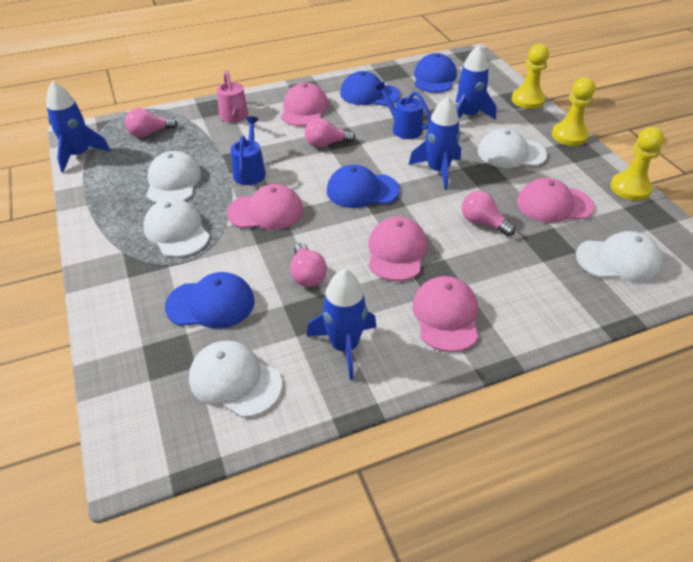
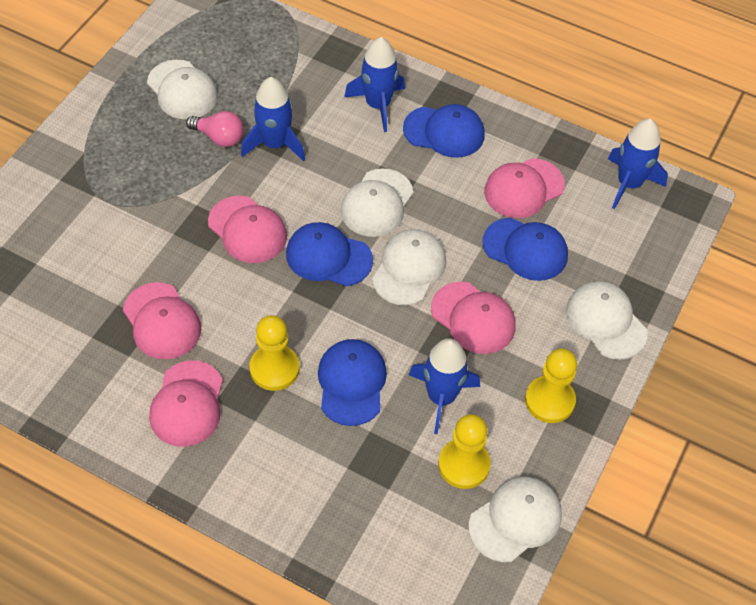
blue watering can: 2 -> 0
pink light bulb: 4 -> 1
pink watering can: 1 -> 0

